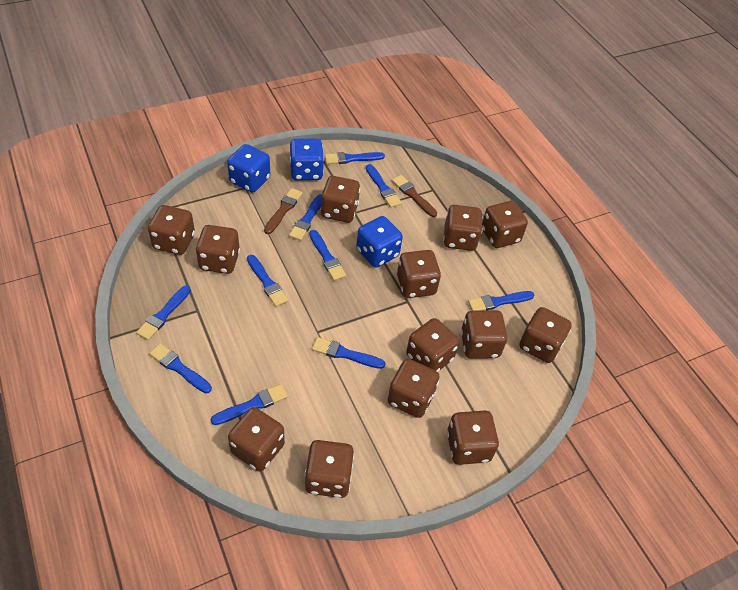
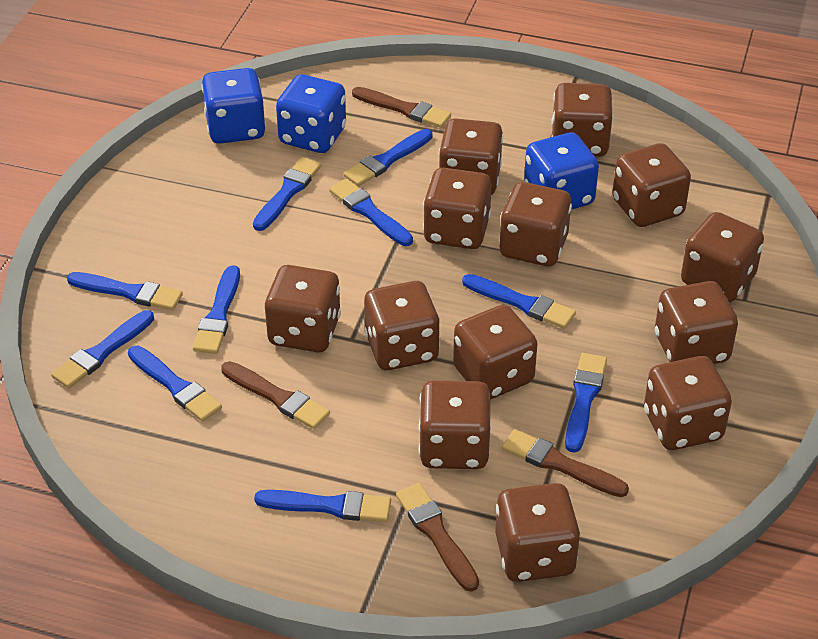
brown brush: 2 -> 4

